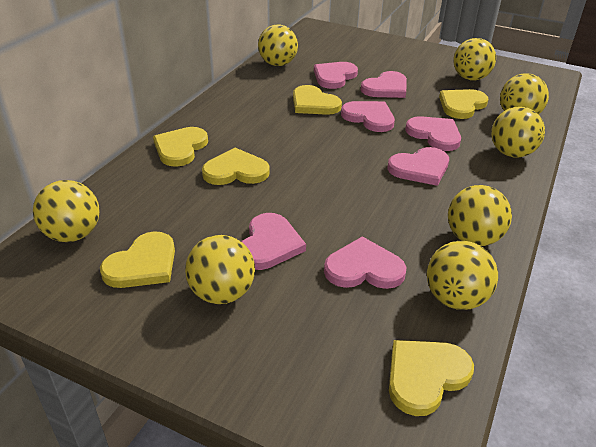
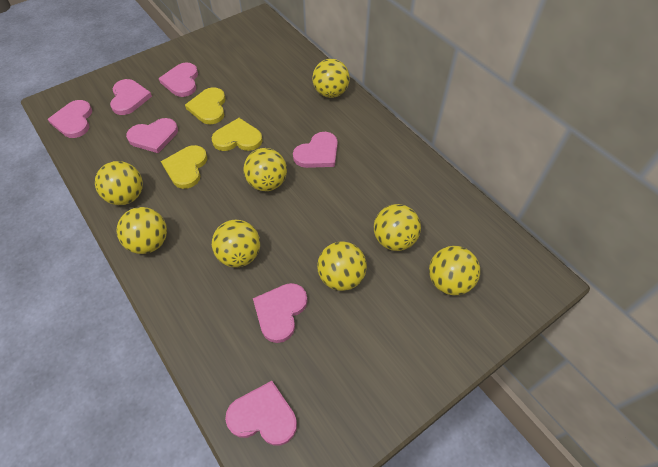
yellow heart: 6 -> 3

